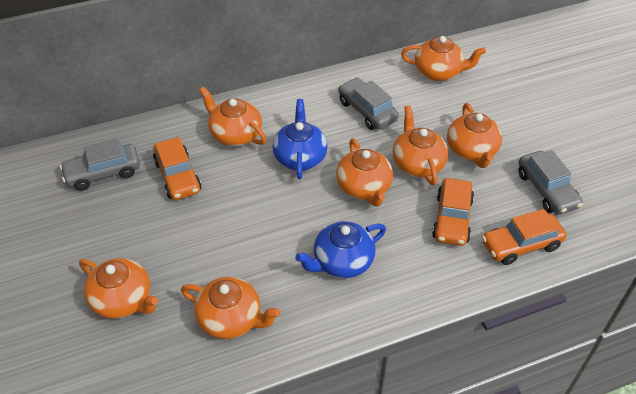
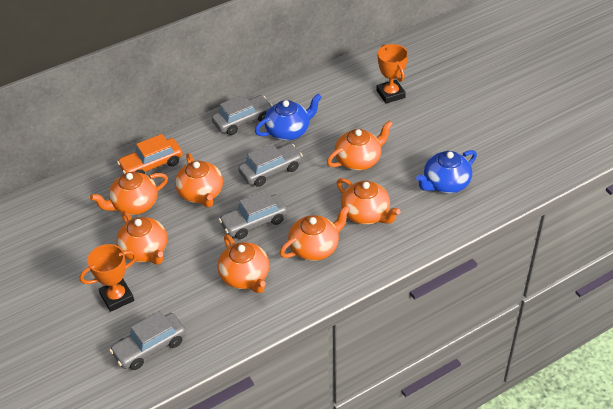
grey car: 3 -> 4
orange car: 3 -> 1
orange trophy: 0 -> 2

